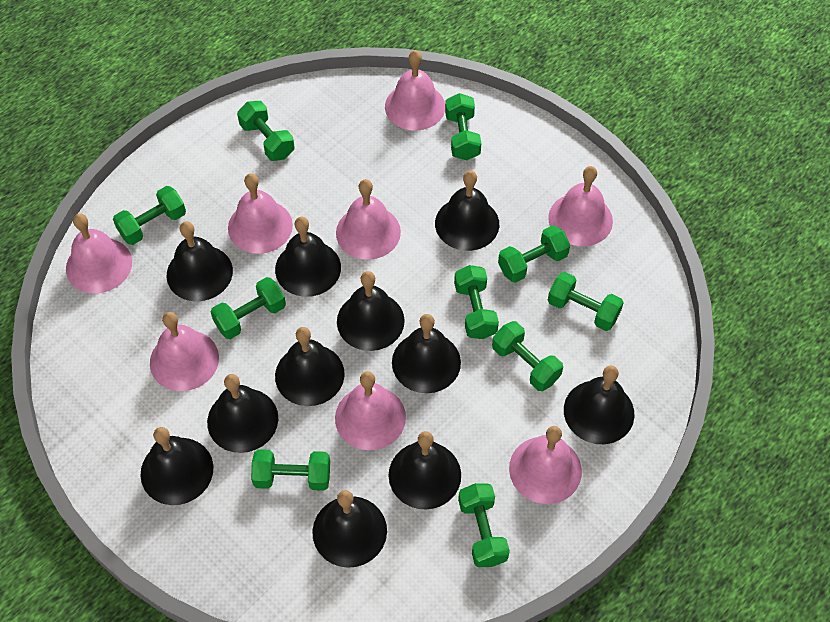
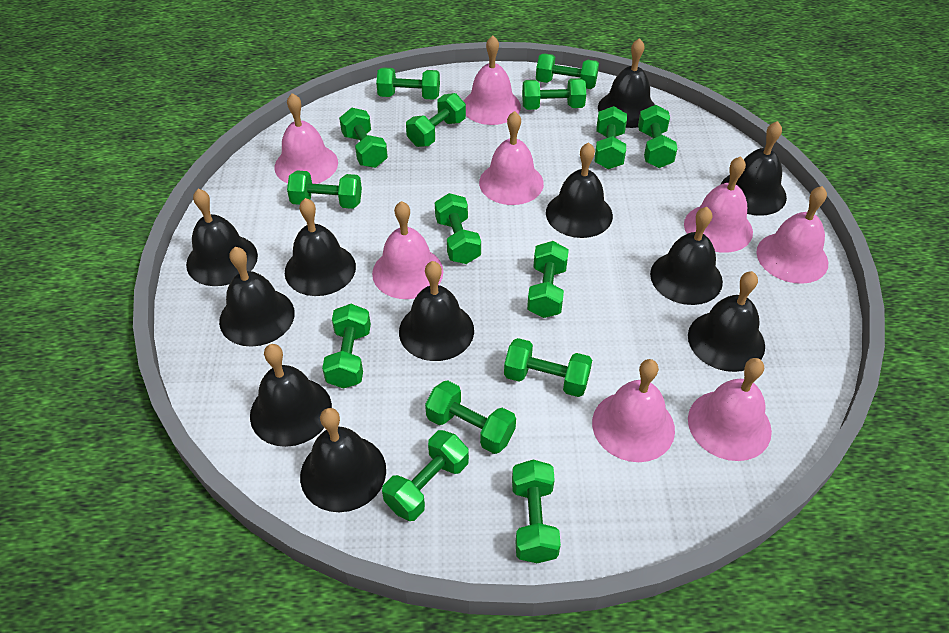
green dumbbell: 10 -> 15

